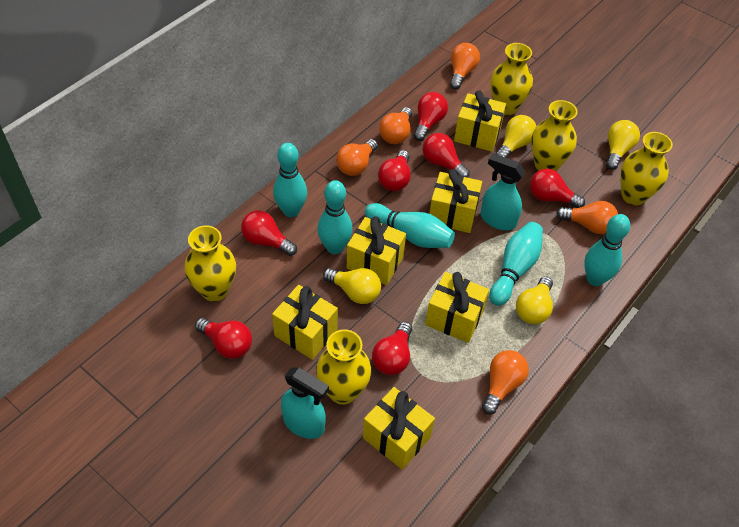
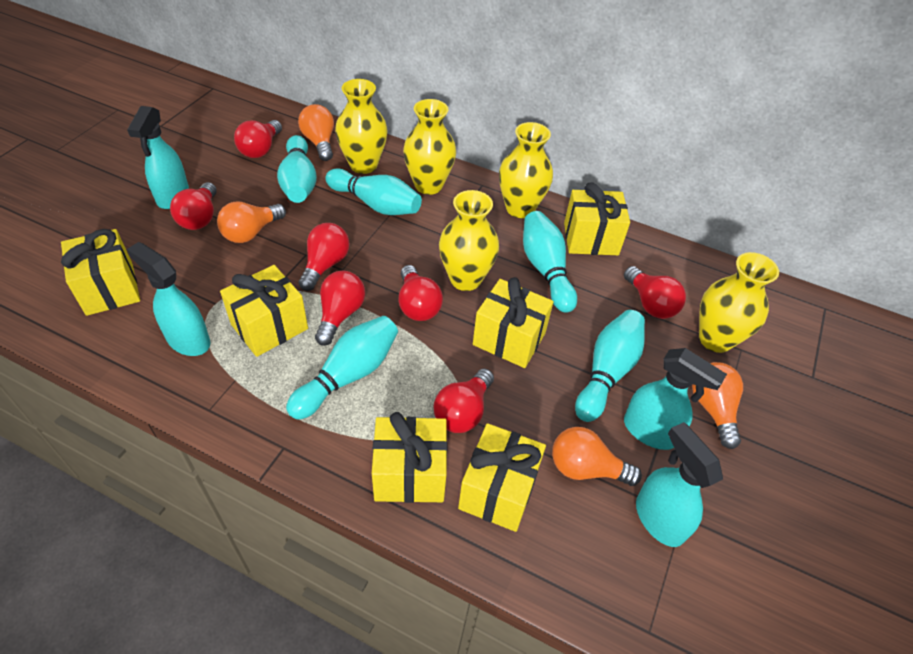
orange light bulb: 5 -> 4
turquoise spray bottle: 2 -> 4
yellow light bulb: 4 -> 0

